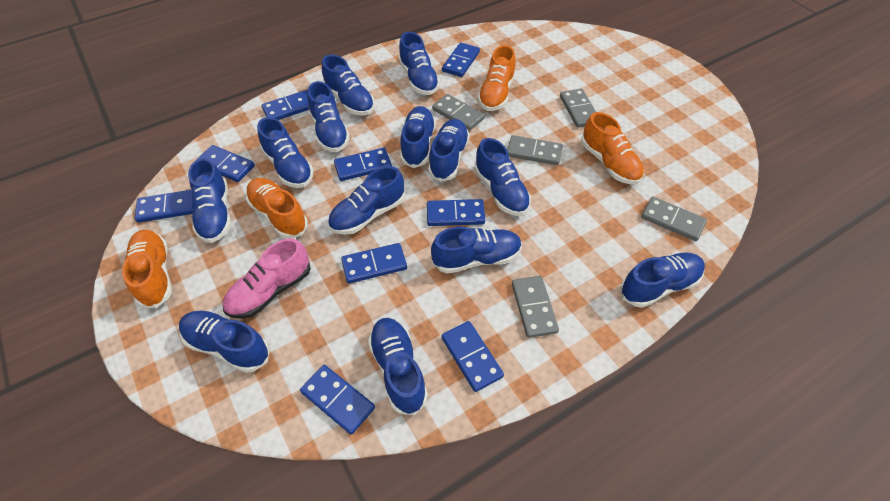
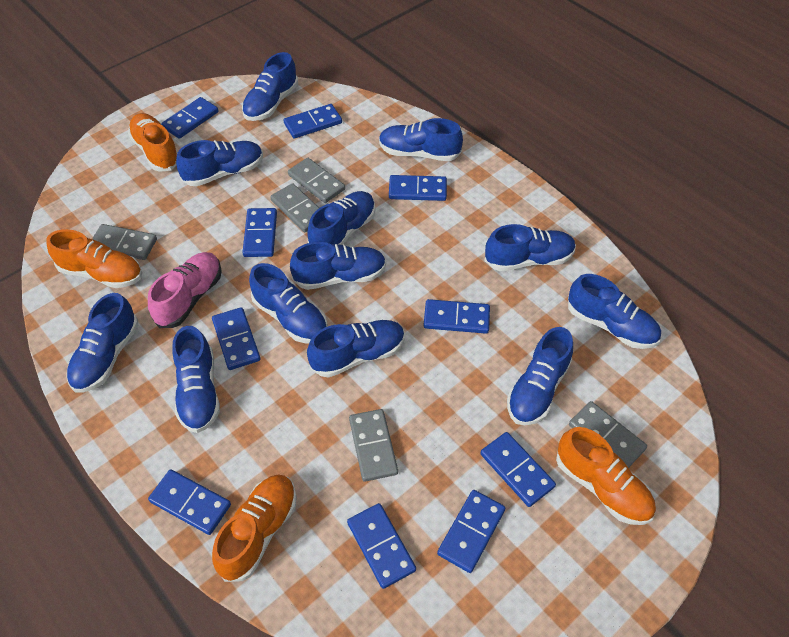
blue domino: 9 -> 10
blue shoe: 13 -> 12

